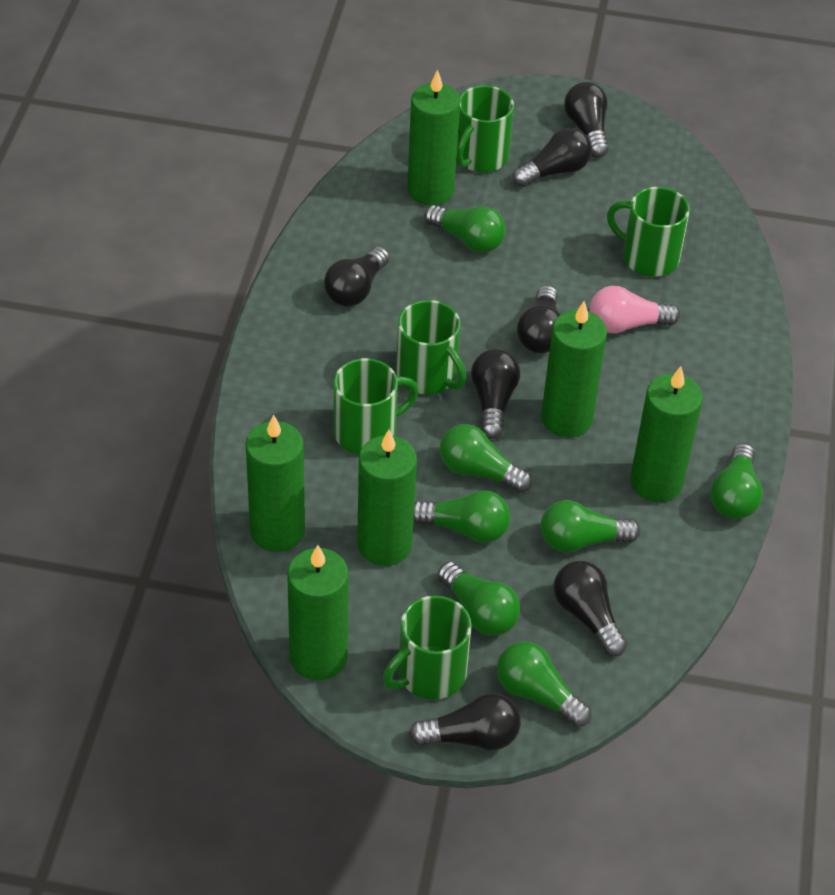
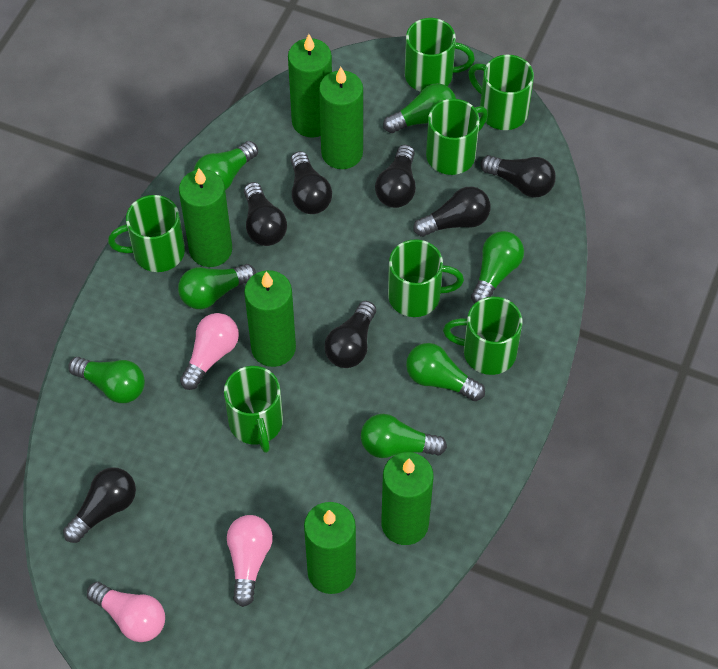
green mug: 5 -> 7
pink light bulb: 1 -> 3

